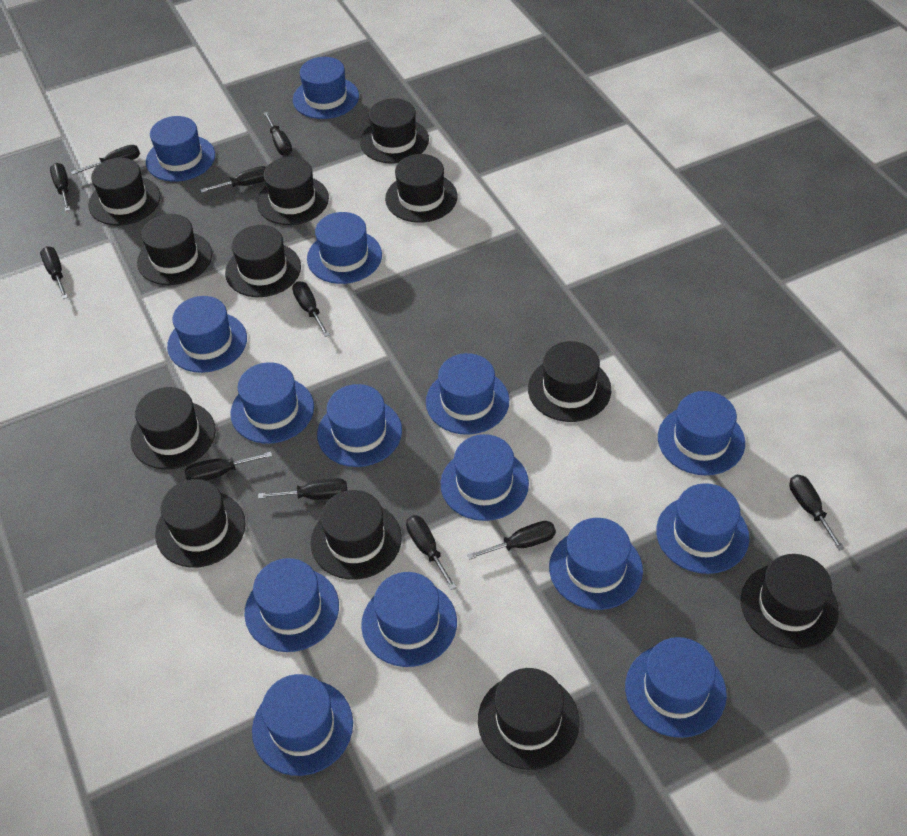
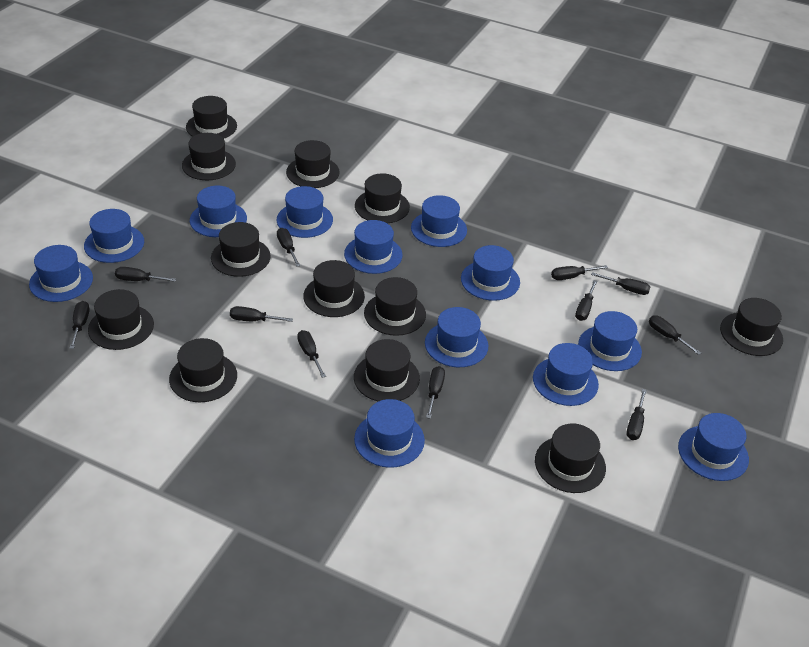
blue hat: 15 -> 12

